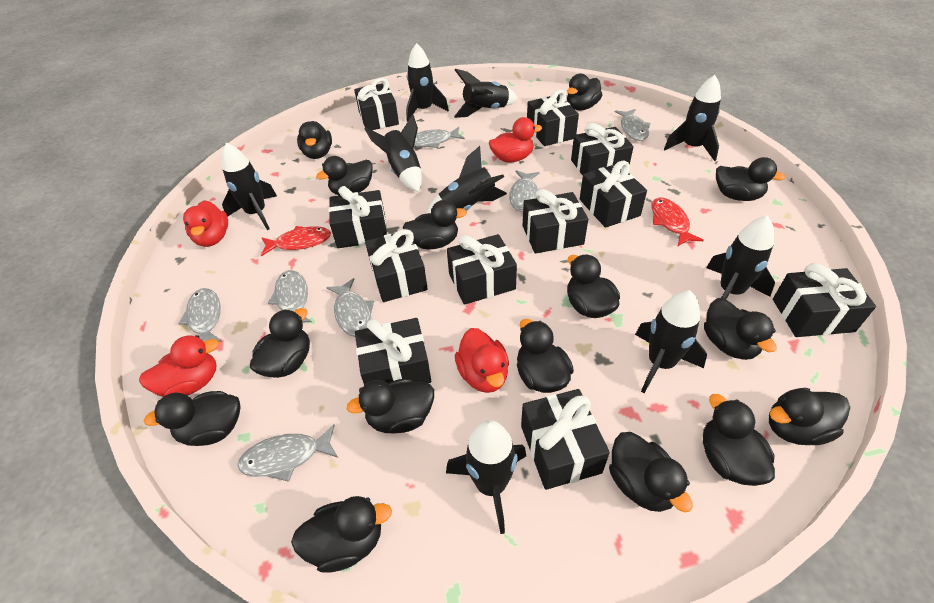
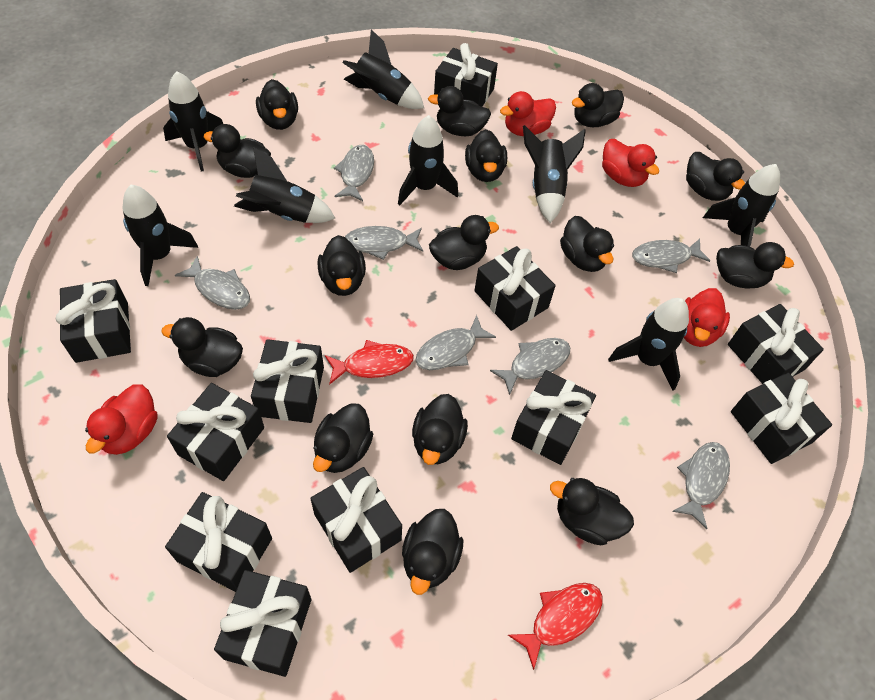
black rocket: 9 -> 8

